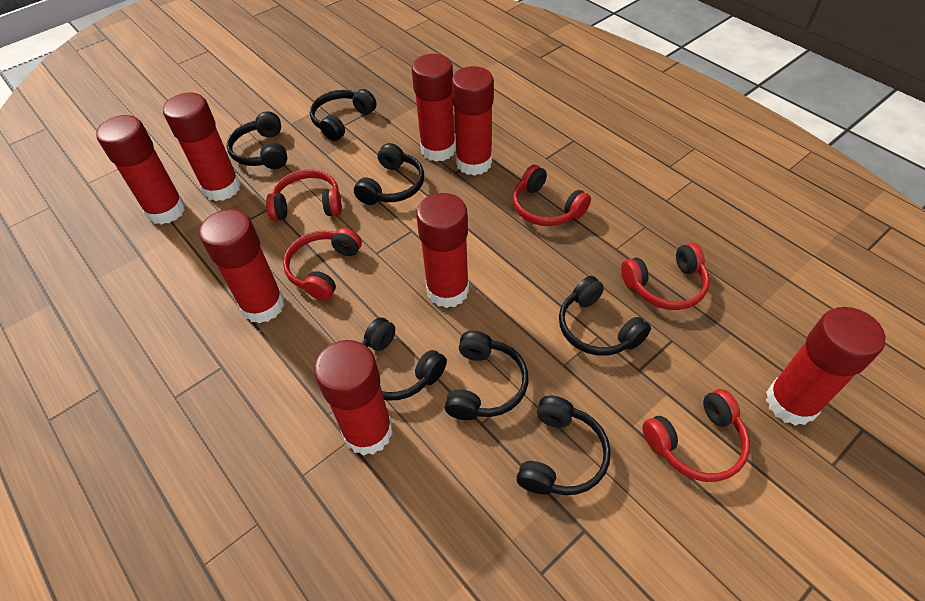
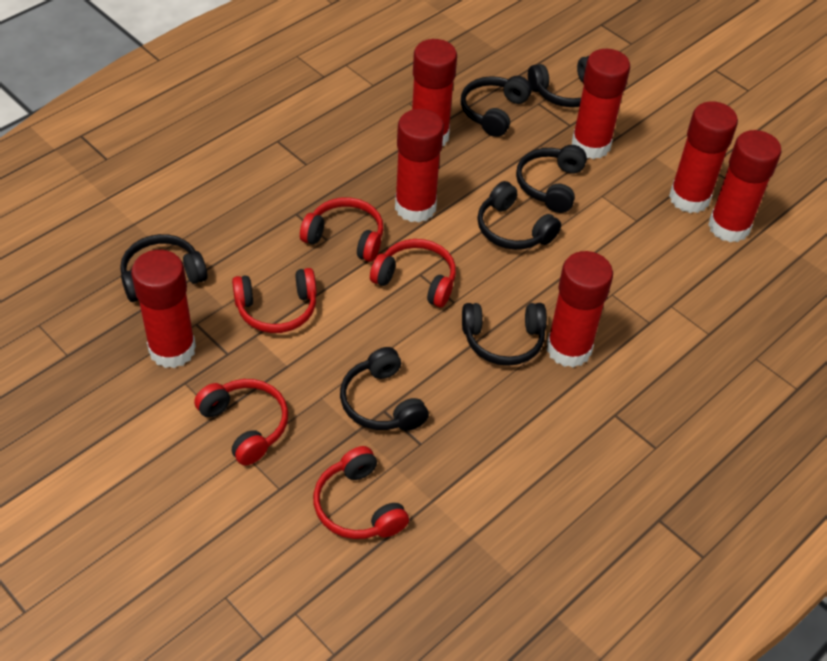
red glue stick: 8 -> 7

